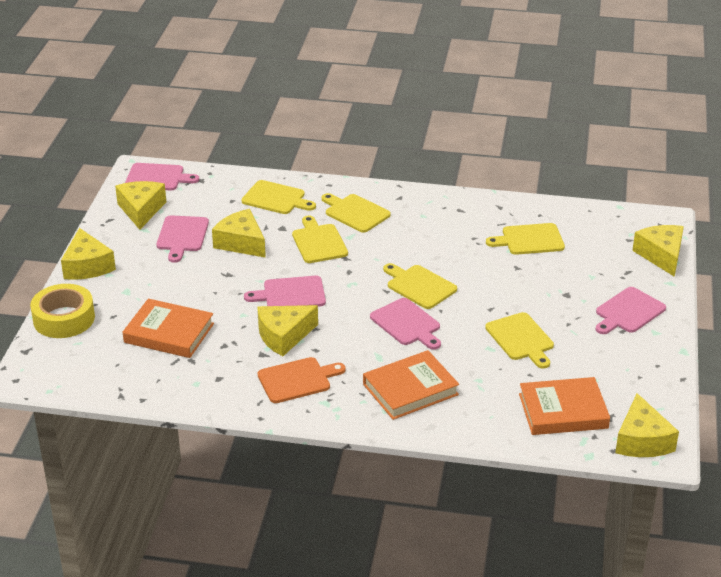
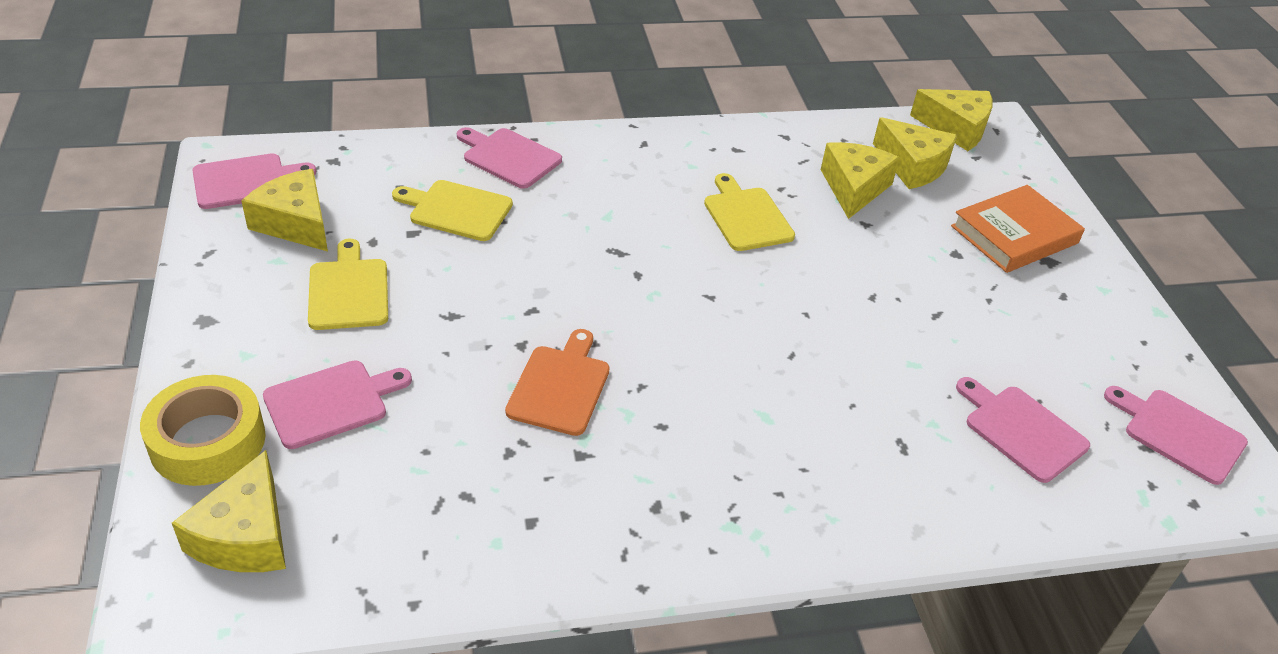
orange book: 3 -> 1
yellow cheese: 6 -> 5
yellow cutting board: 6 -> 3

